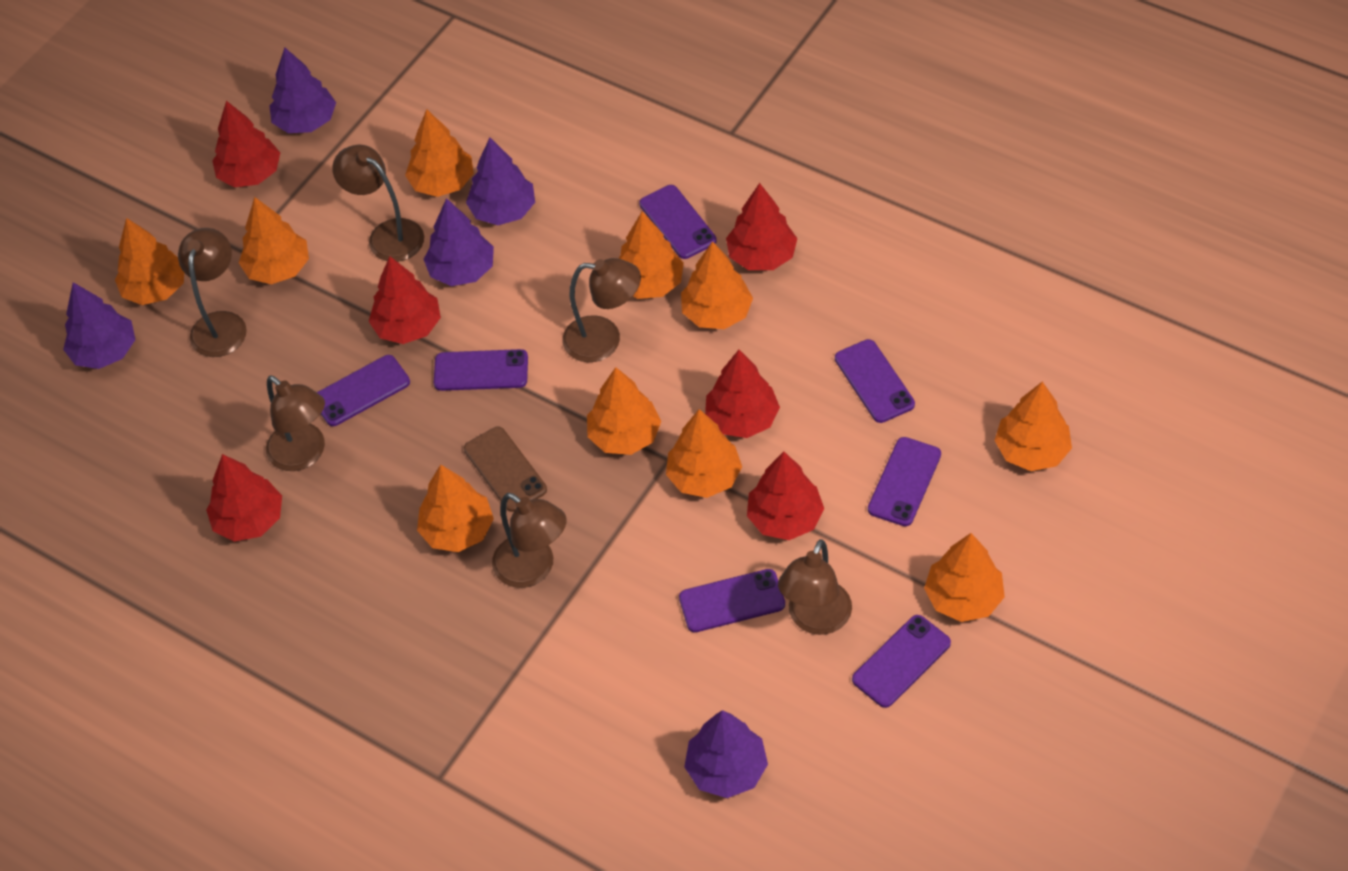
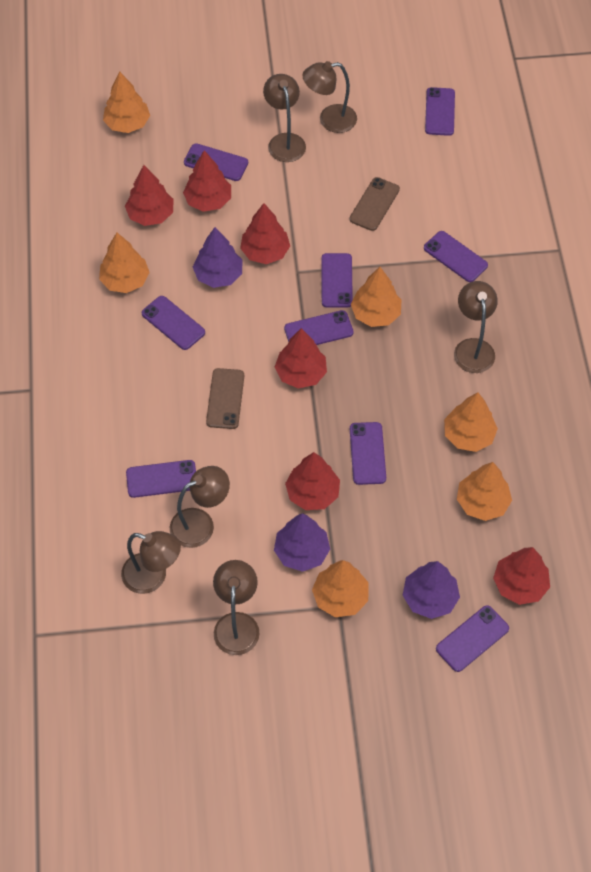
brown phone: 1 -> 2
orange tree: 10 -> 6
purple phone: 7 -> 9
purple tree: 5 -> 3

